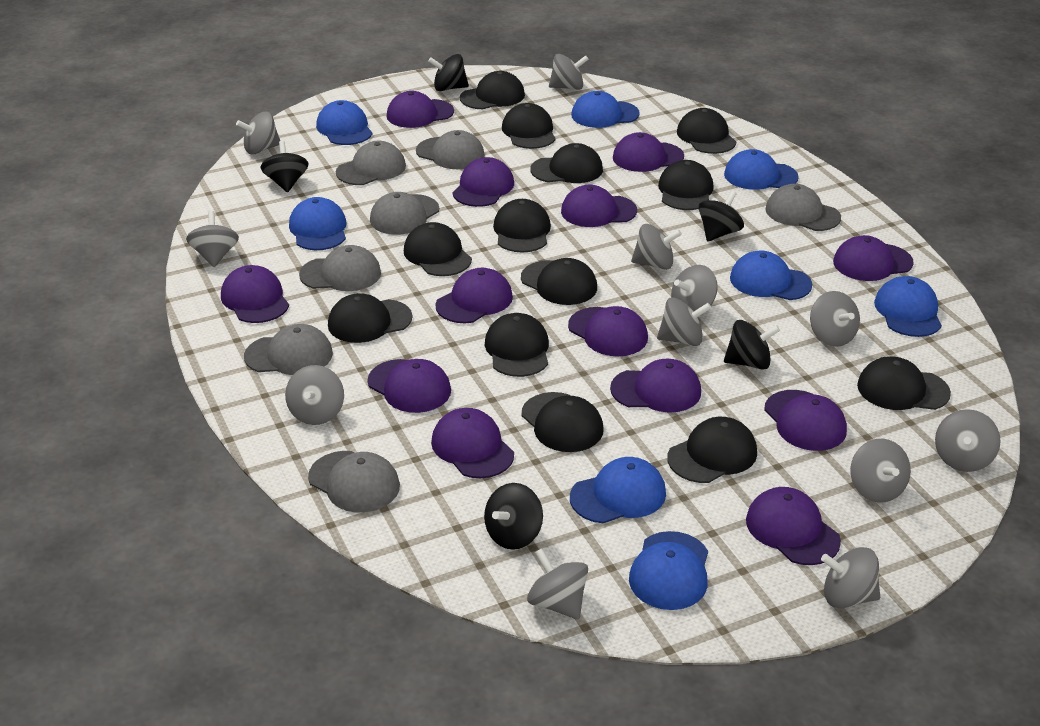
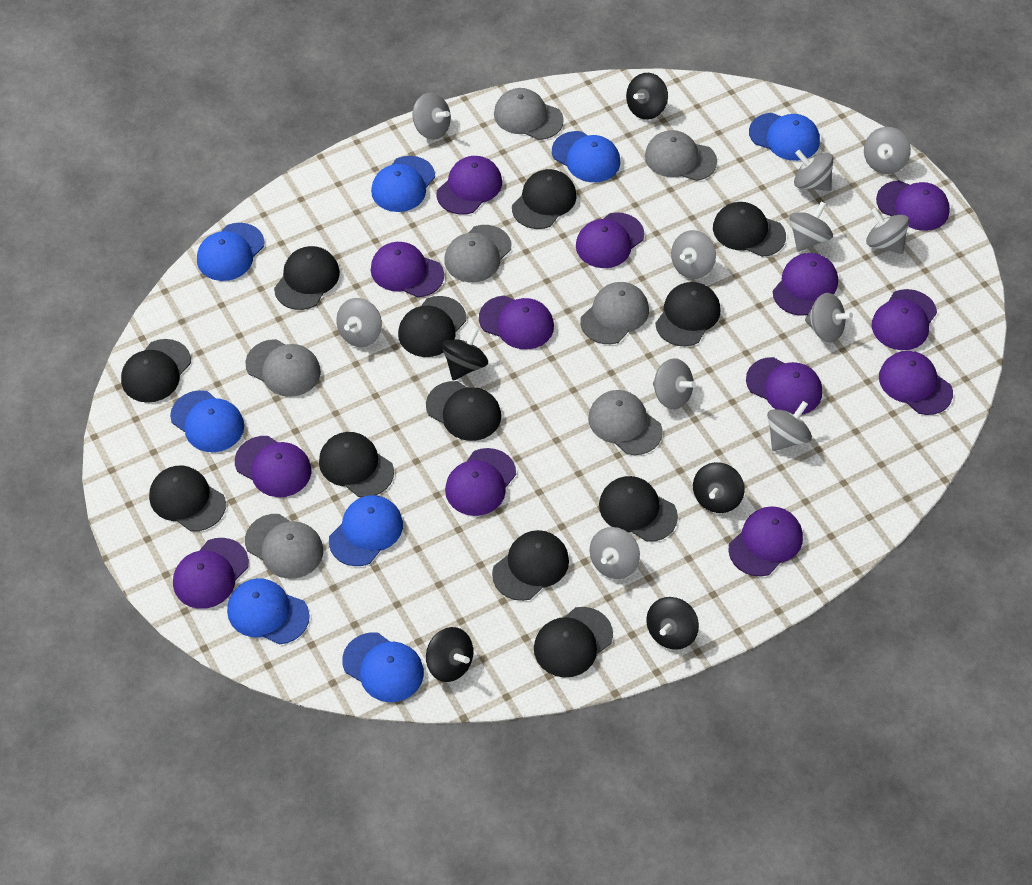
black cap: 13 -> 12
grey spinning top: 12 -> 11

